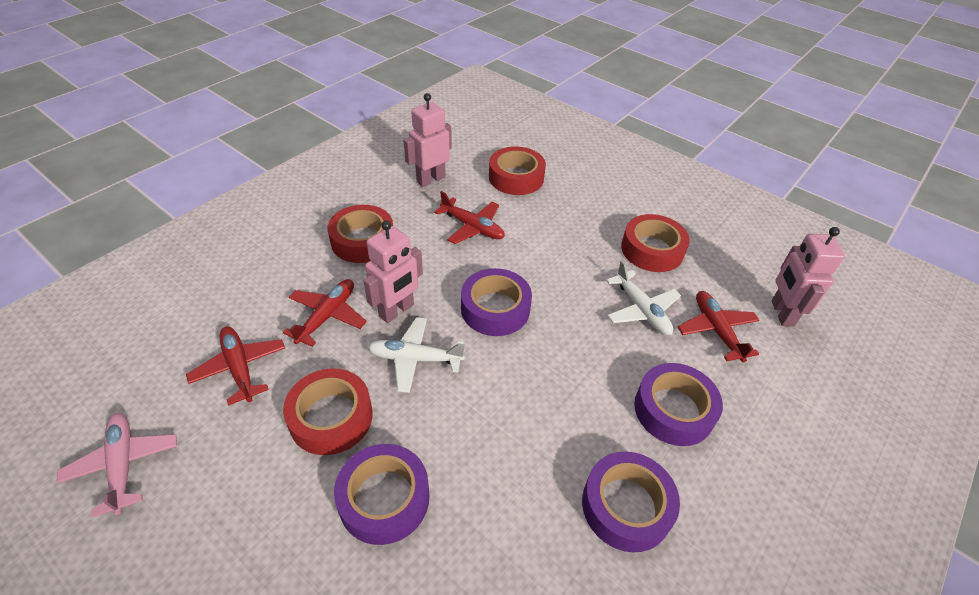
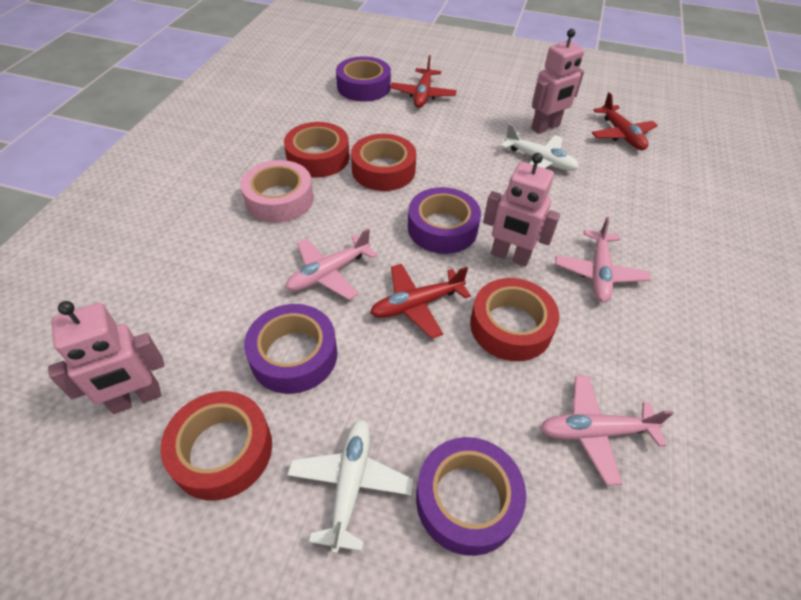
pink plane: 1 -> 3
pink tape: 0 -> 1
red plane: 4 -> 3

